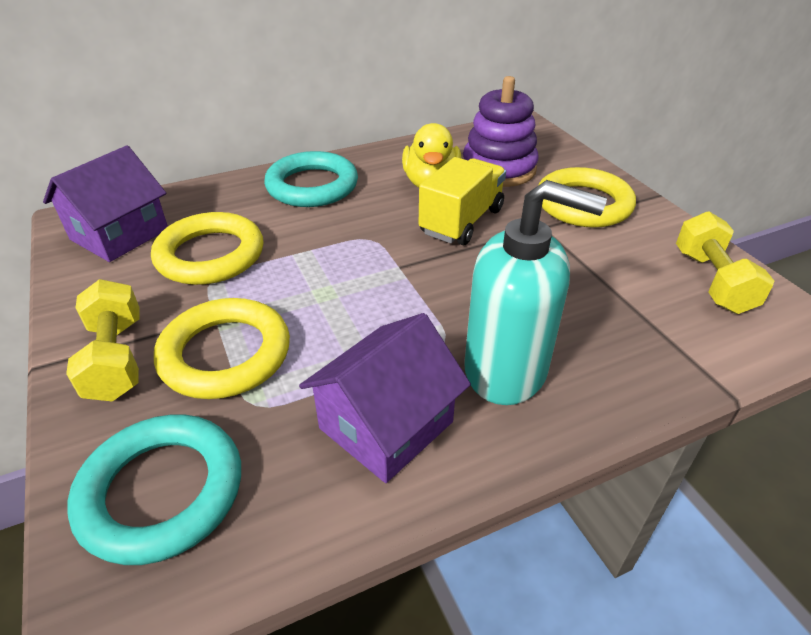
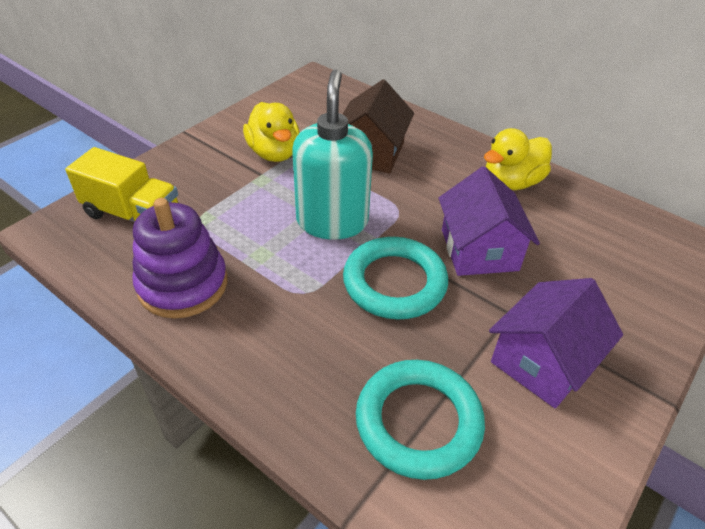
brown house: 0 -> 1
yellow duck: 1 -> 2
yellow dumbbell: 2 -> 0
yellow ring: 3 -> 0

